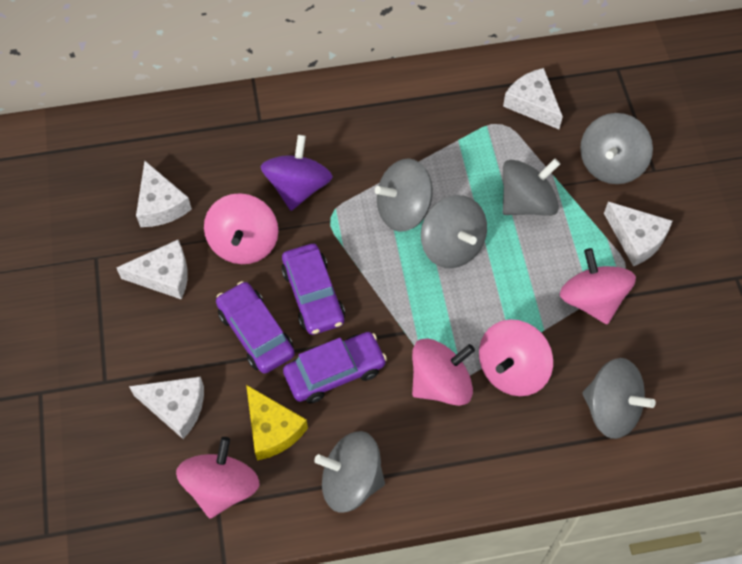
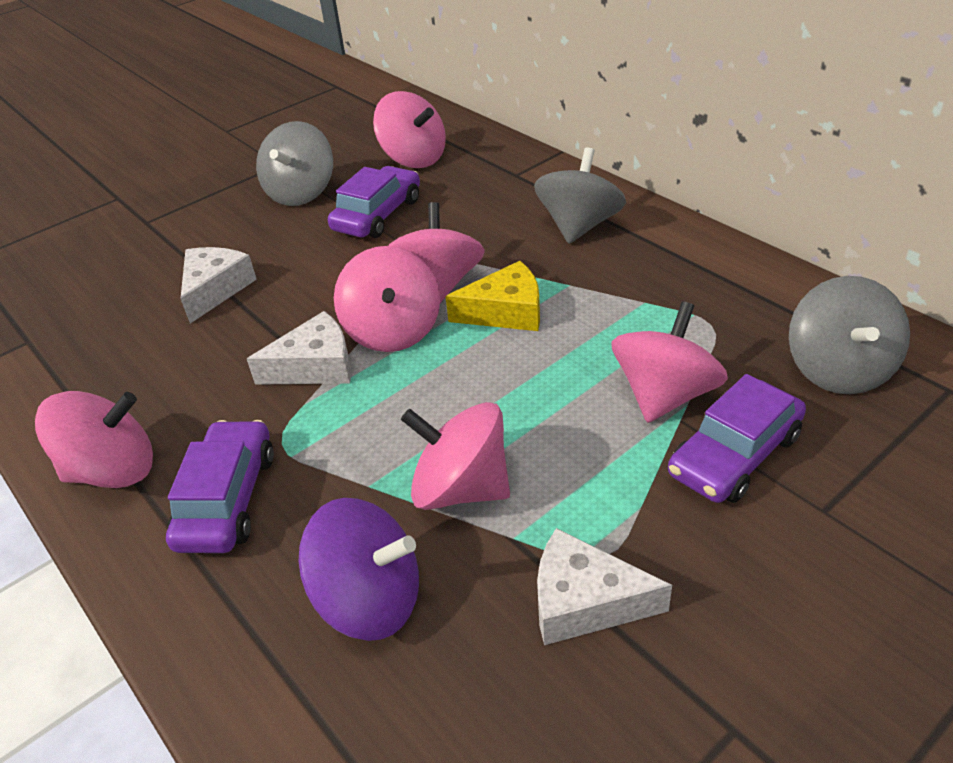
grey spinning top: 6 -> 3
pink spinning top: 5 -> 6
white cheese: 5 -> 3

